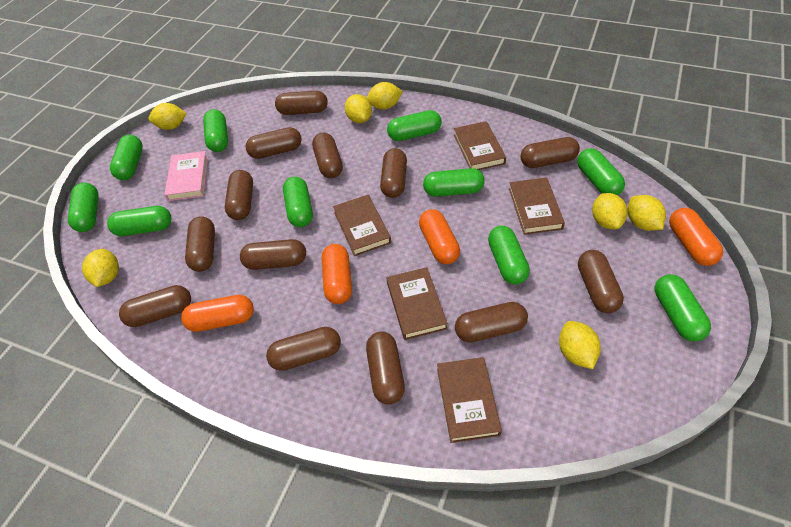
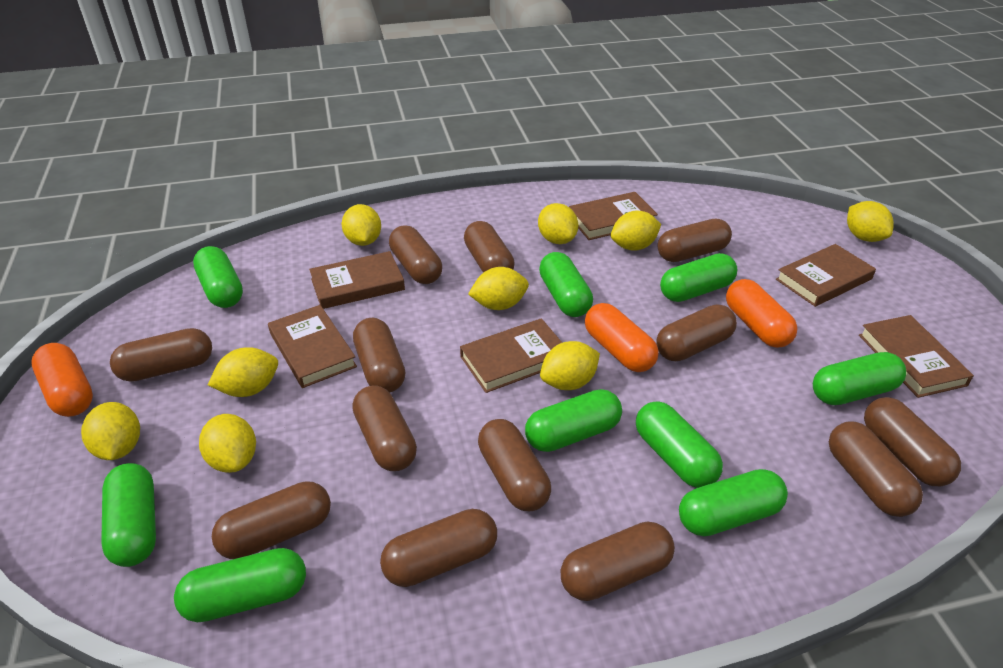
brown book: 5 -> 6
green capsule: 10 -> 9
orange capsule: 4 -> 3
pink book: 1 -> 0
yellow lemon: 7 -> 9

